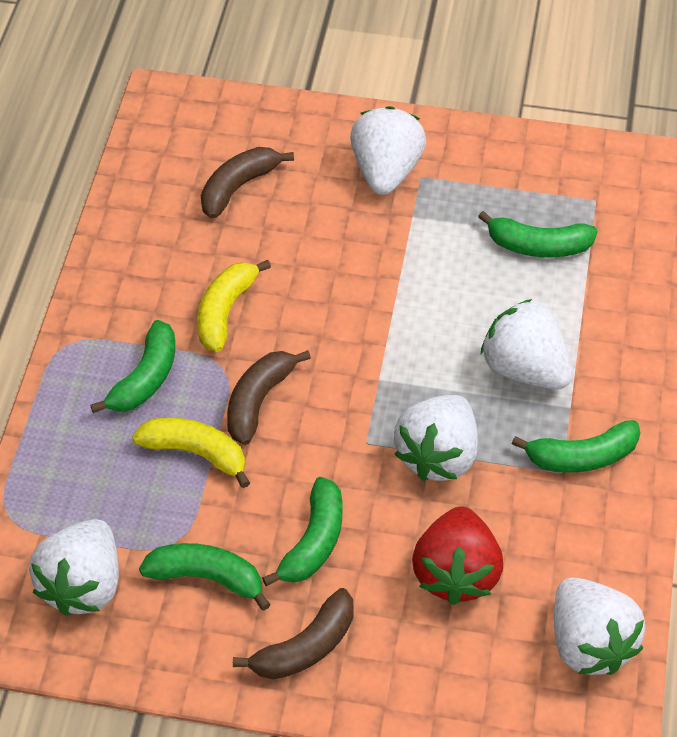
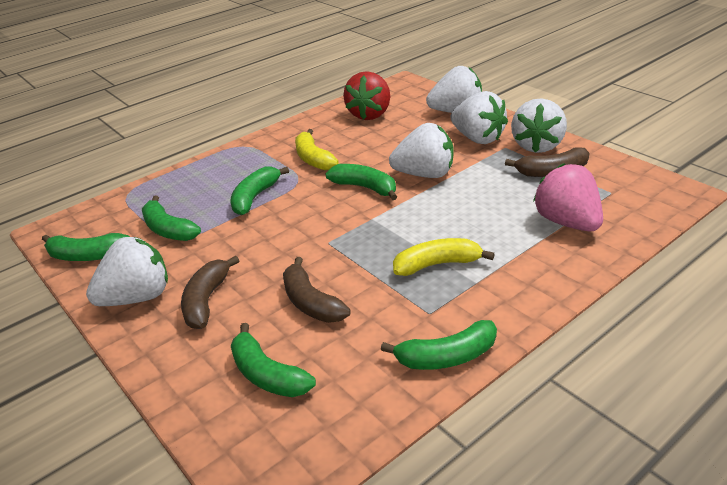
green banana: 5 -> 6
pink strawberry: 0 -> 1

